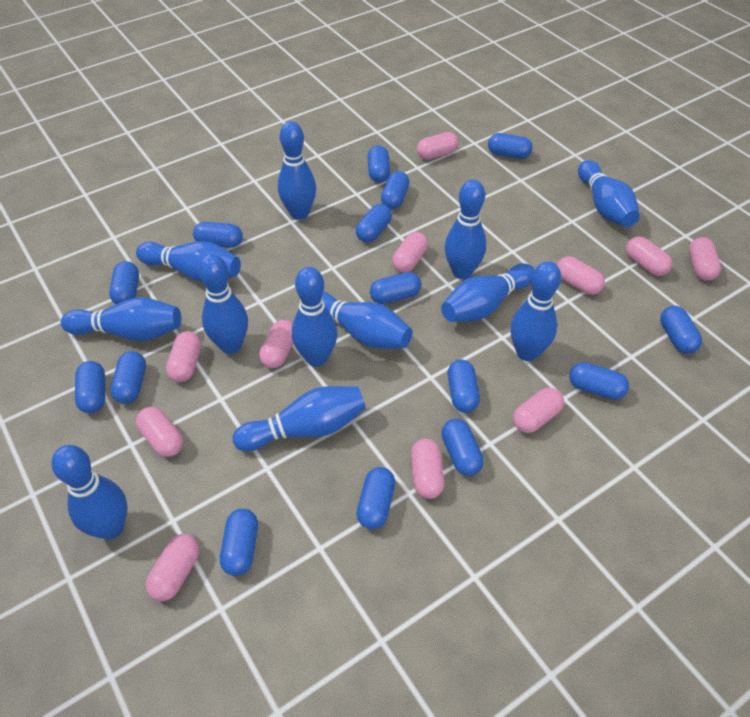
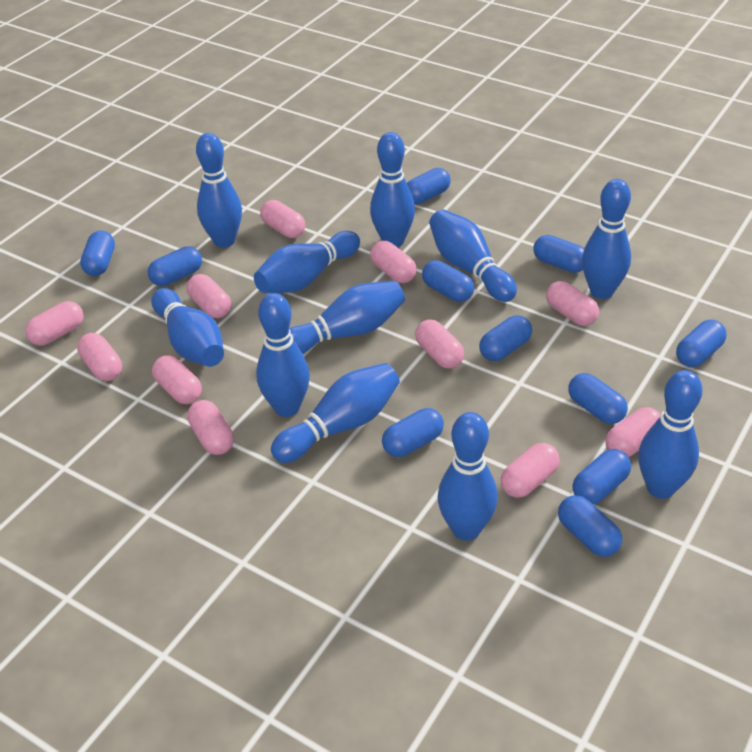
blue bowling pin: 12 -> 11
blue capsule: 15 -> 11

